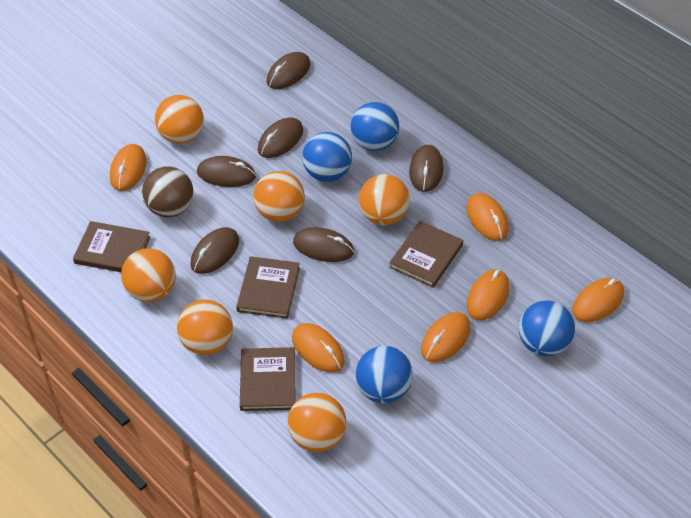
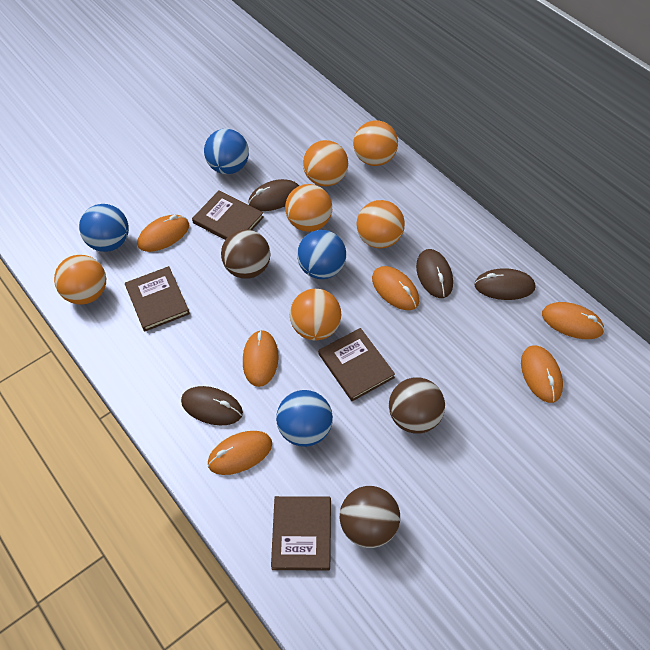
brown ball: 1 -> 3
brown mouse: 6 -> 4

